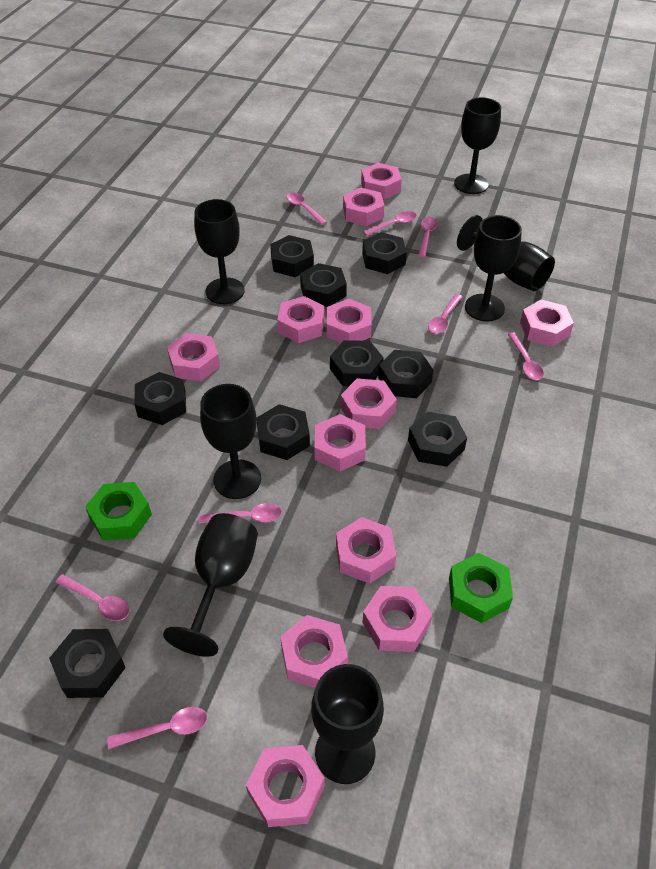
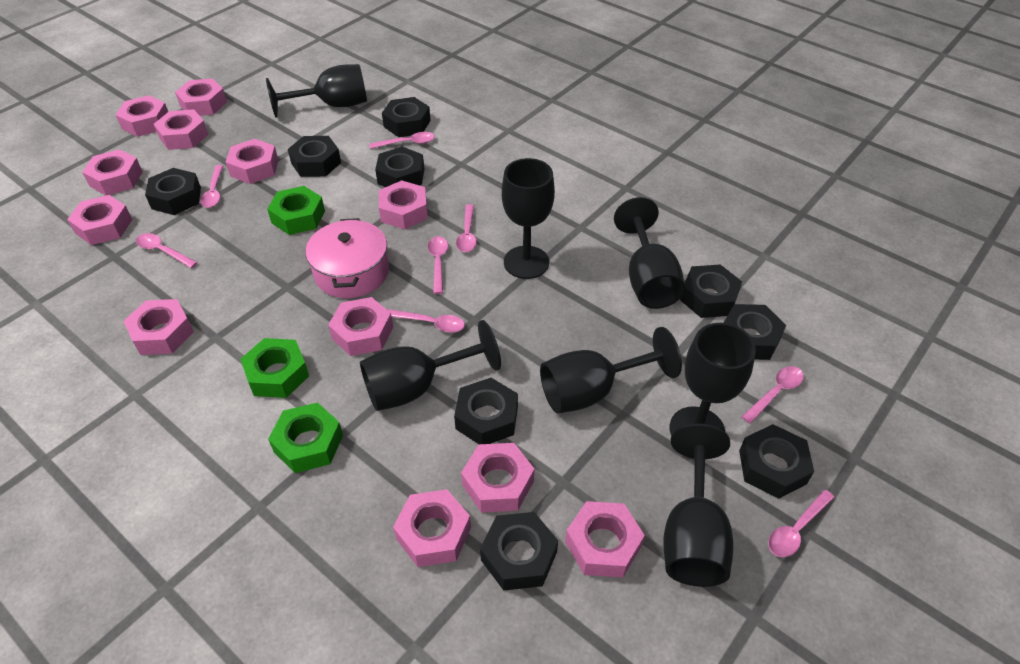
green nut: 2 -> 3
pink pot: 0 -> 1

